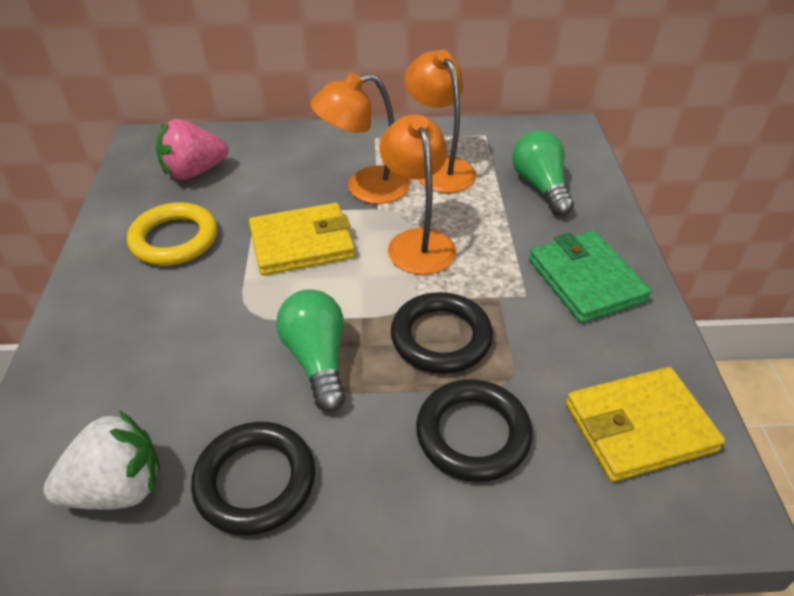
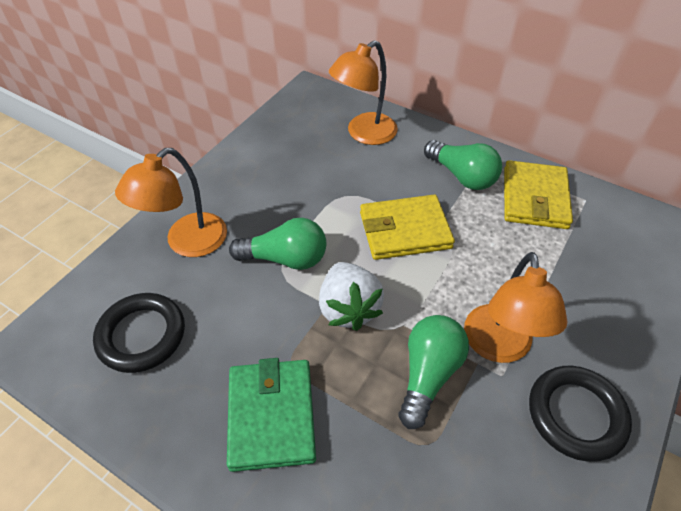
black ring: 3 -> 2
green light bulb: 2 -> 3
pink strawberry: 1 -> 0
yellow ring: 1 -> 0

